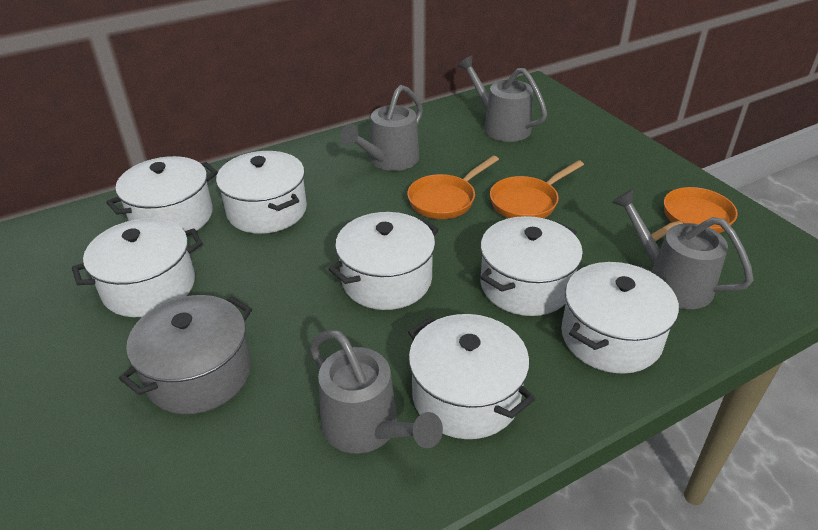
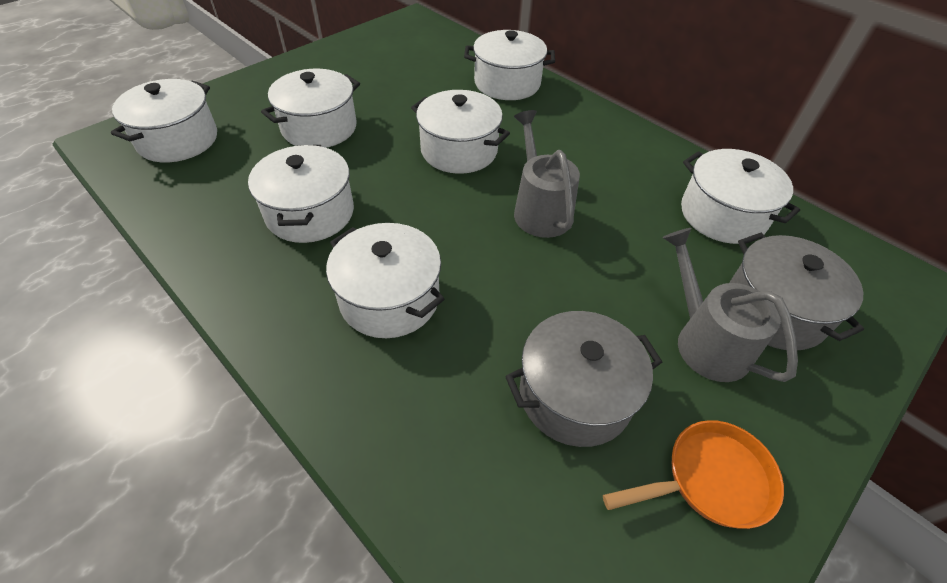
grey pot: 1 -> 2
grey watering can: 4 -> 2
orange pan: 3 -> 1

